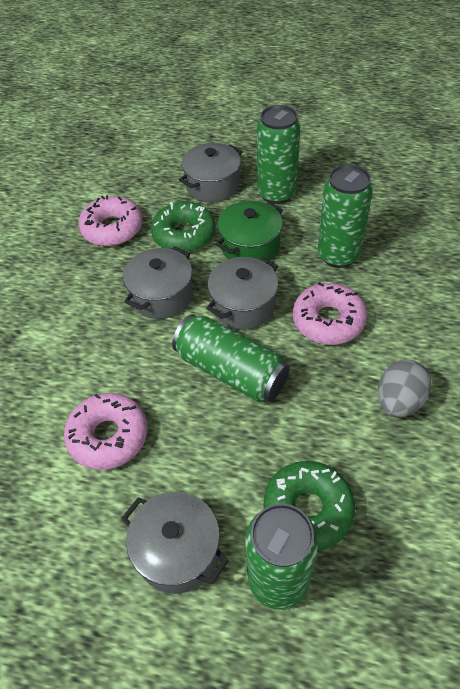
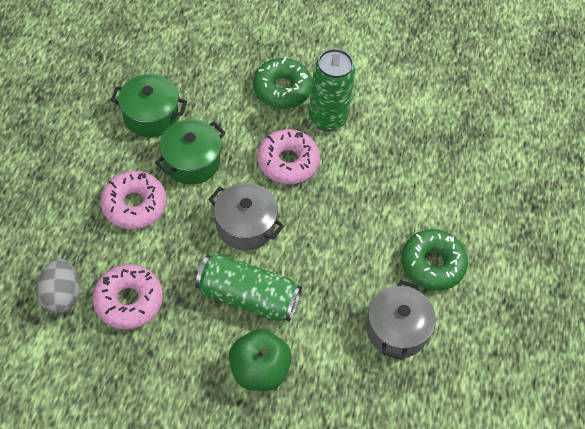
green apple: 0 -> 1
green can: 4 -> 2
green pot: 1 -> 2
grey pot: 4 -> 2

